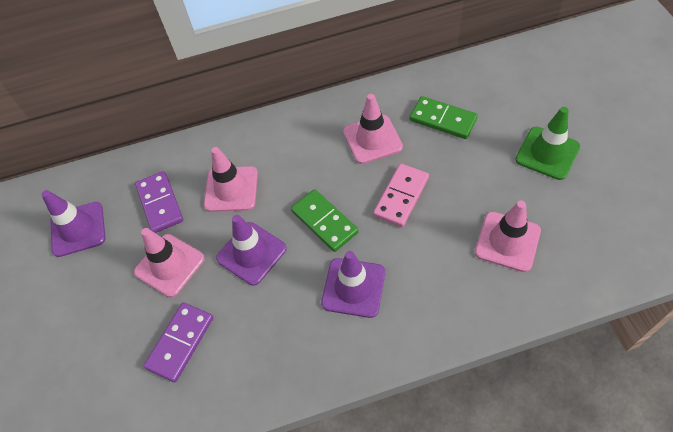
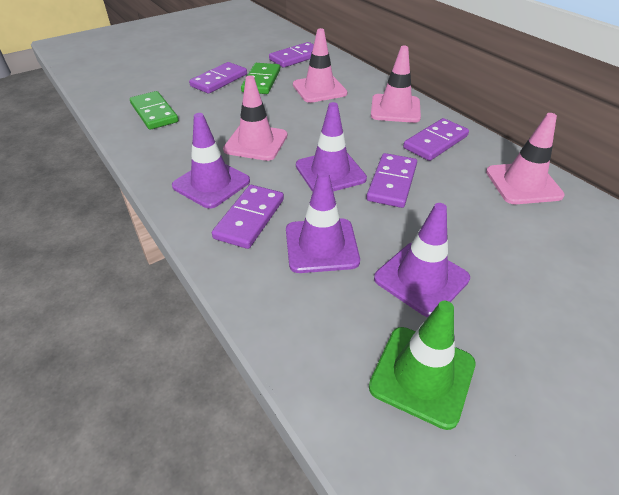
pink domino: 1 -> 0
purple domino: 2 -> 5
purple traffic cone: 3 -> 4

